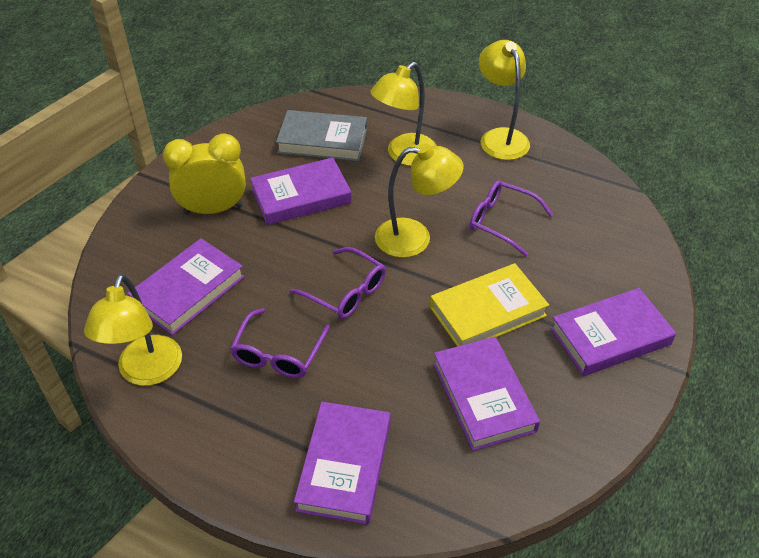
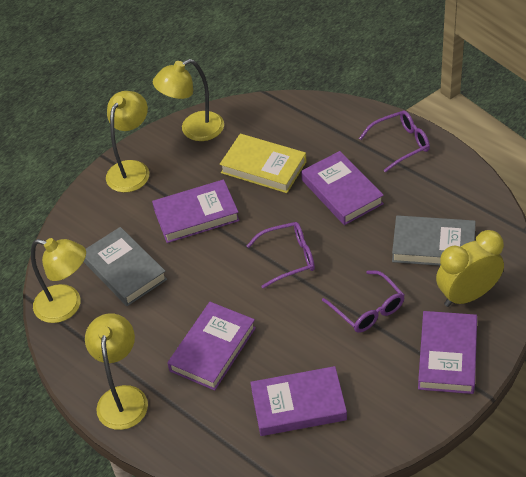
grey book: 1 -> 2

